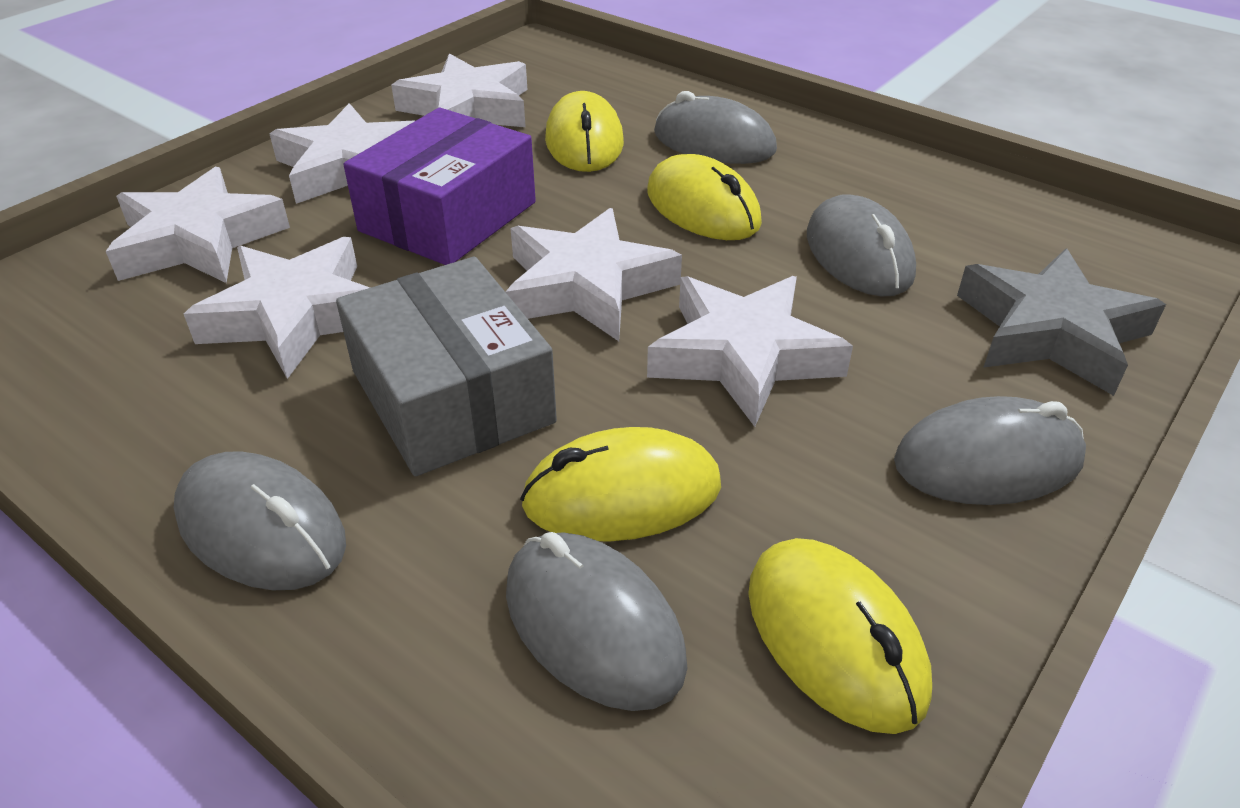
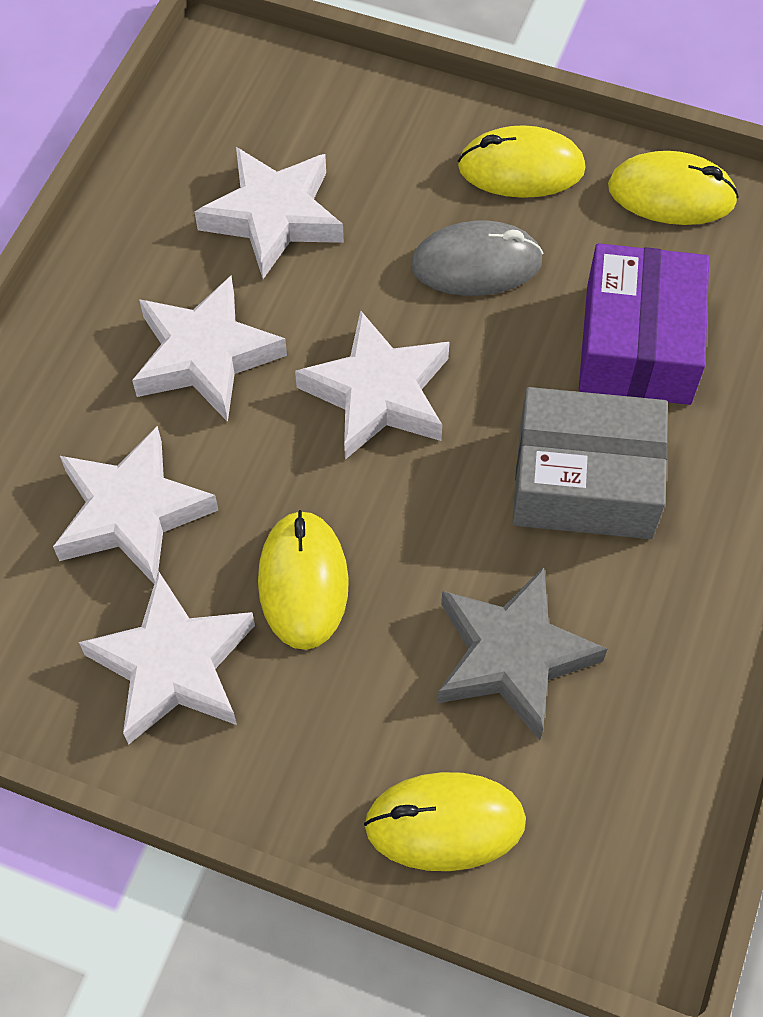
grey mouse: 5 -> 1
white star: 6 -> 5

